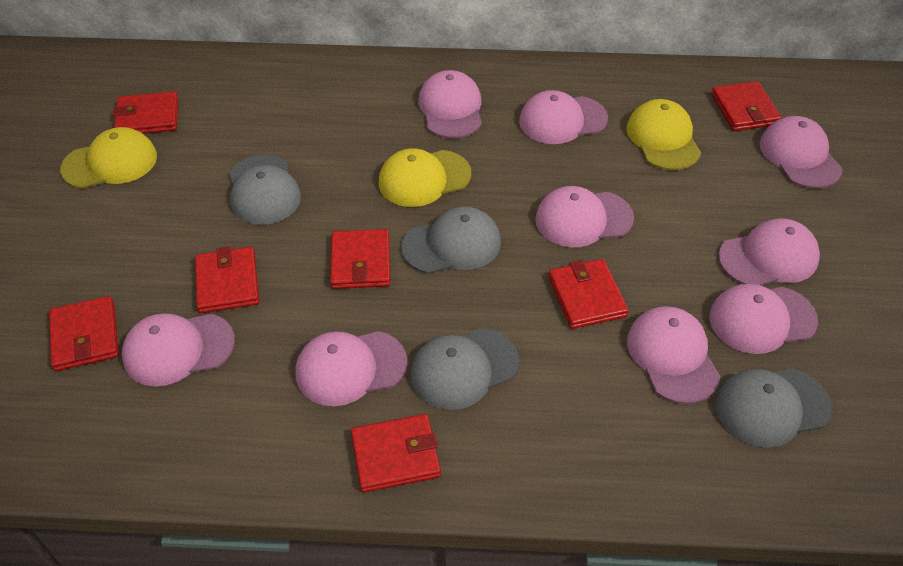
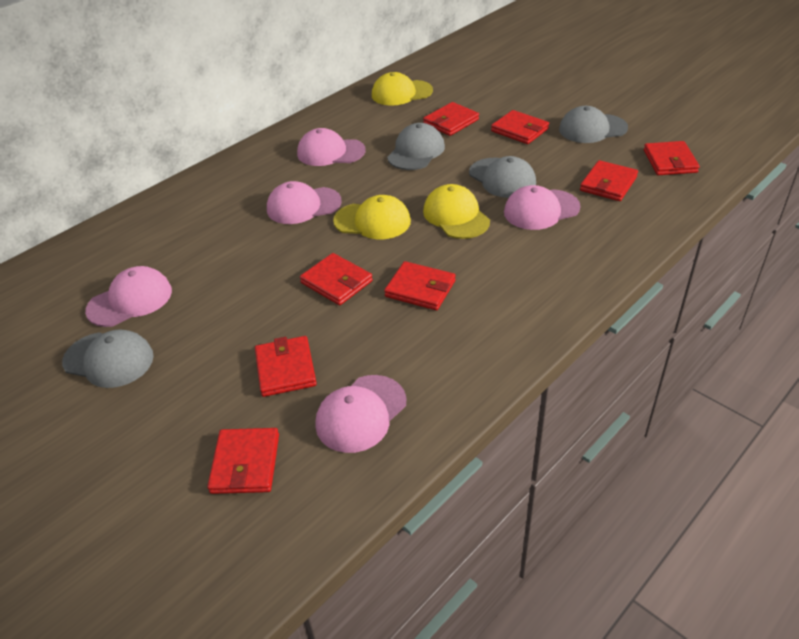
pink cap: 9 -> 5
red wallet: 7 -> 8

